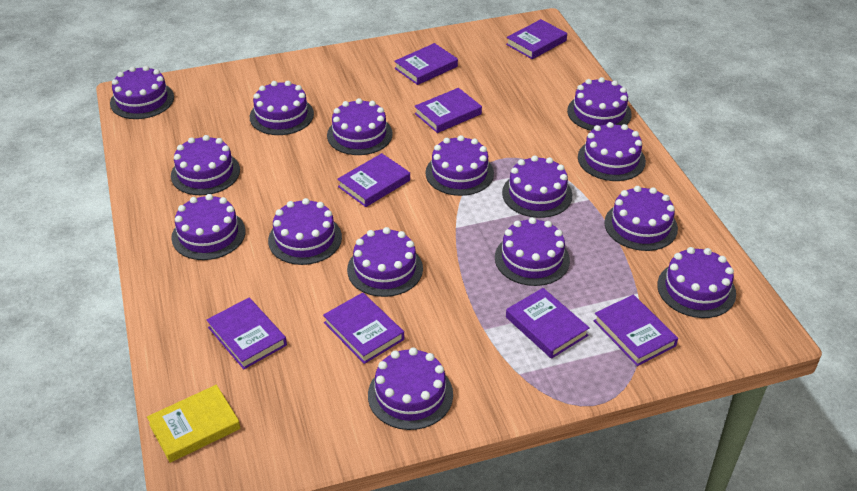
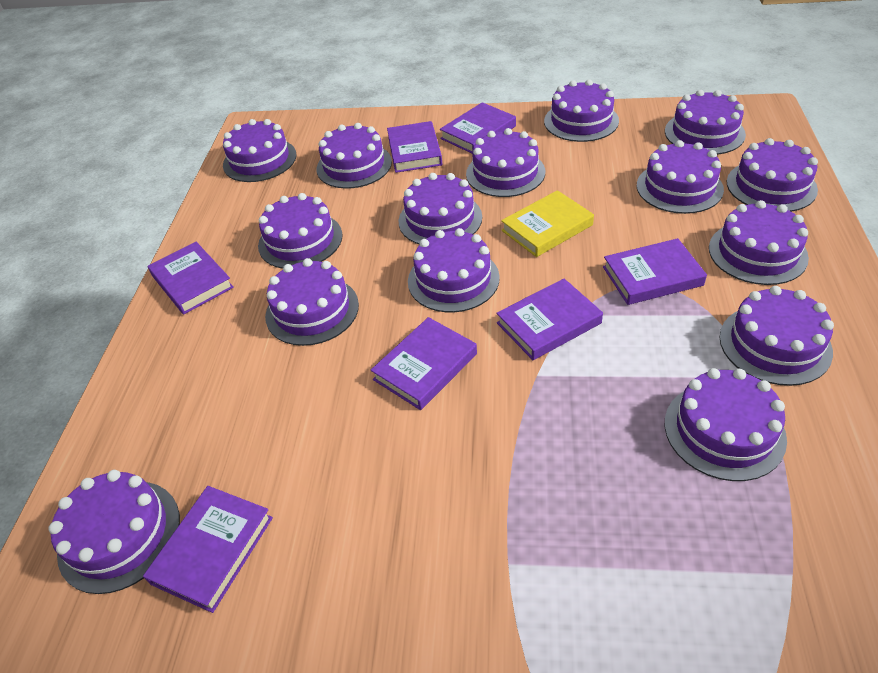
purple book: 8 -> 7

